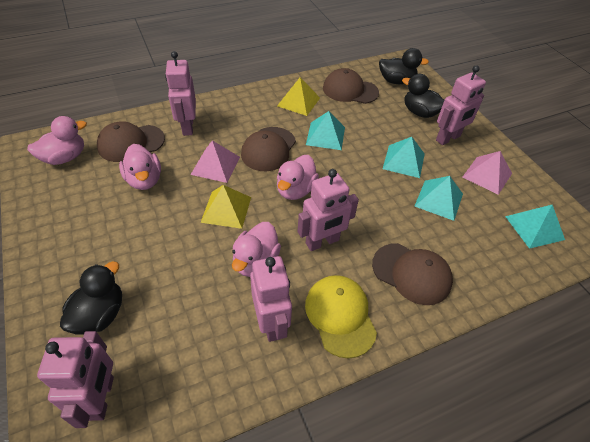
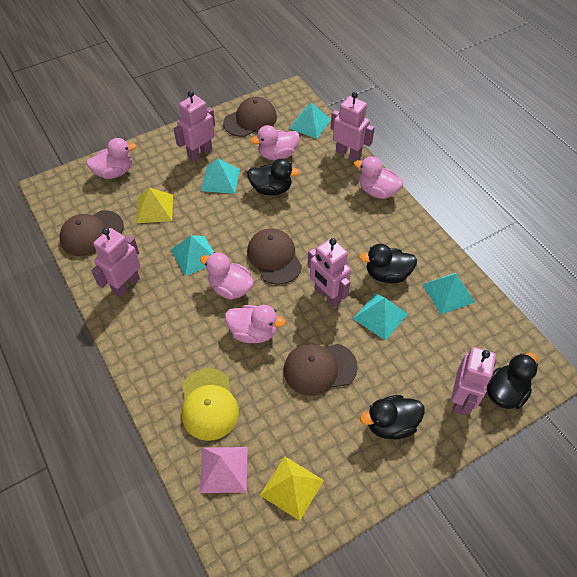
black duck: 3 -> 4
pink duck: 4 -> 5
pink pyramid: 2 -> 1
turquoise pyramid: 4 -> 5

